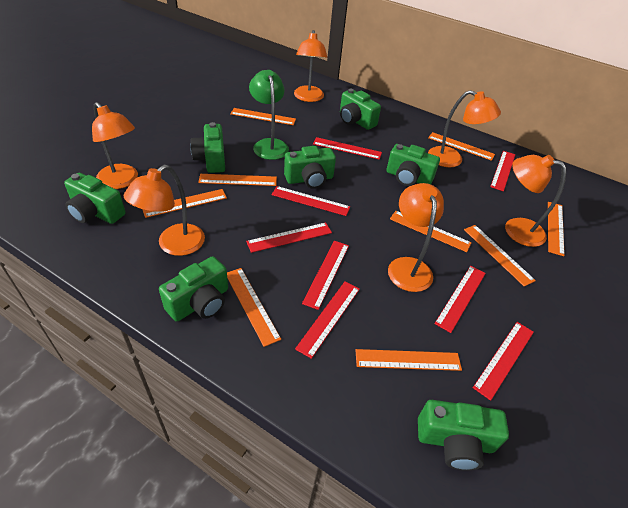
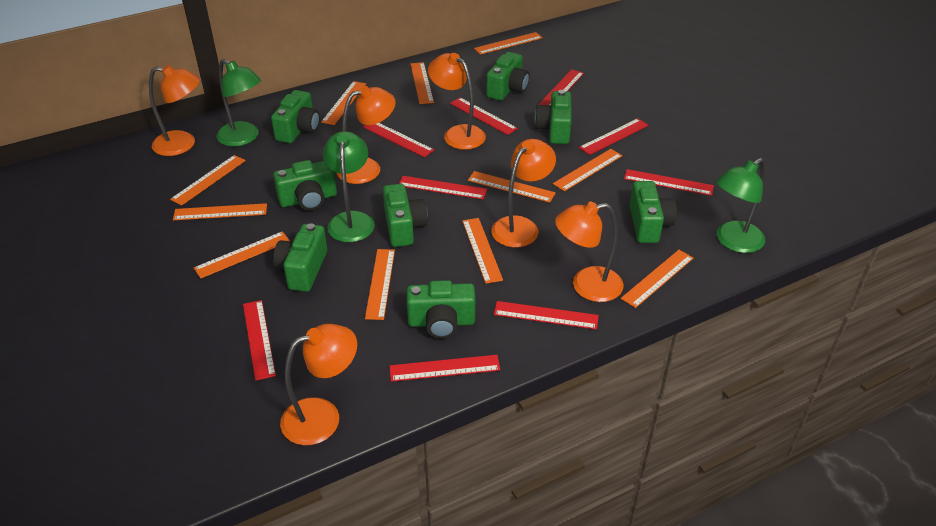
green camera: 7 -> 8
green lamp: 1 -> 3
orange ruler: 9 -> 11
red ruler: 8 -> 9

